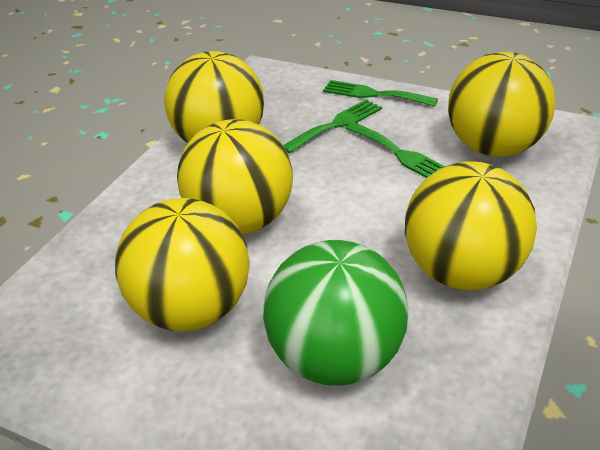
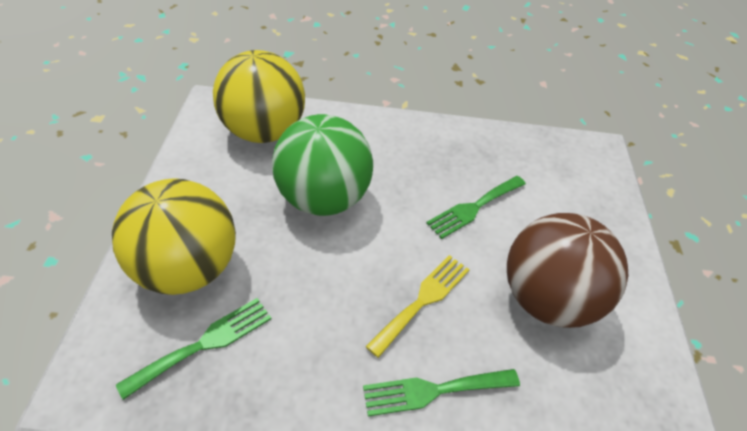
brown ball: 0 -> 1
yellow ball: 5 -> 2
yellow fork: 0 -> 1

